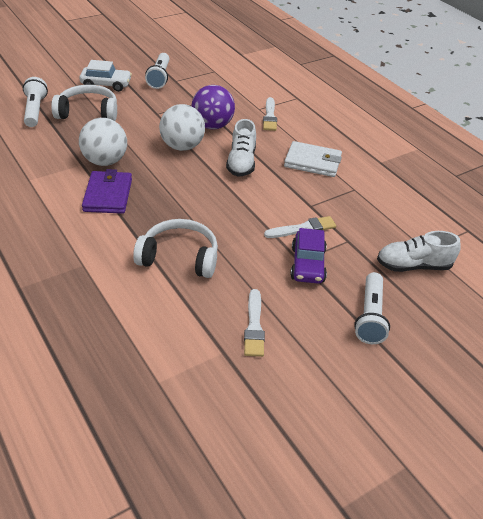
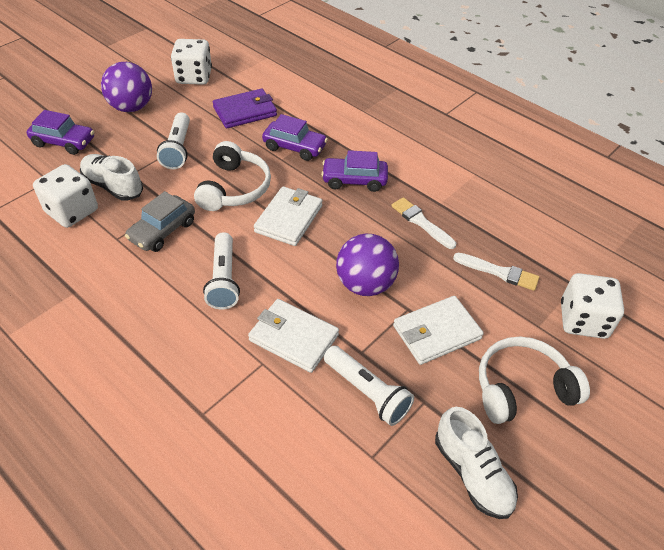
grey car: 0 -> 1
purple ball: 1 -> 2
purple car: 1 -> 3
white ball: 2 -> 0
white brush: 3 -> 2
white car: 1 -> 0
white dice: 0 -> 3
white wallet: 1 -> 3

